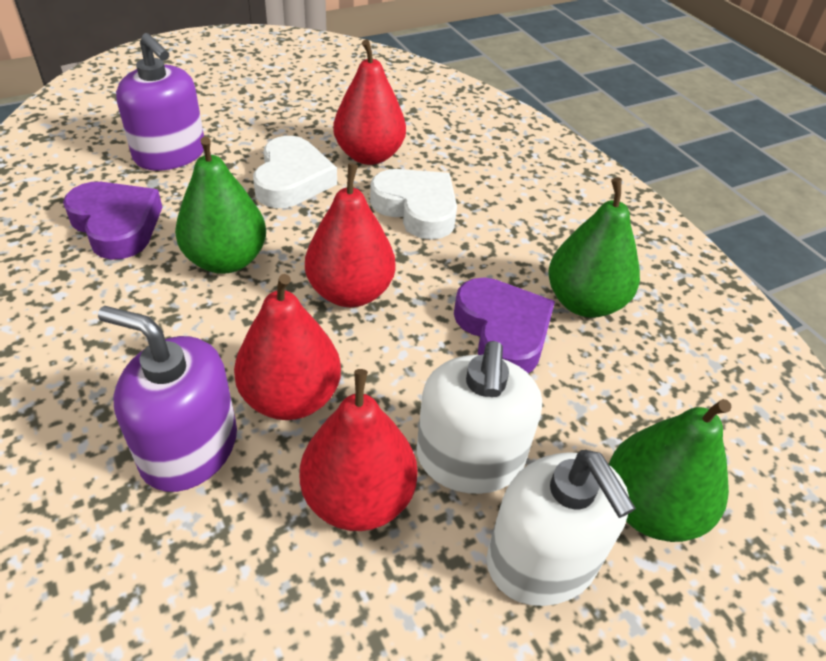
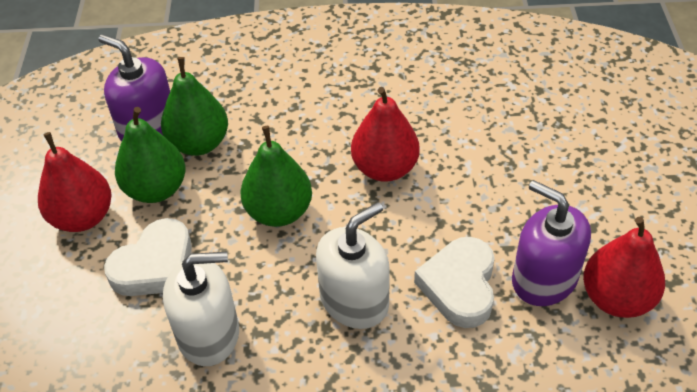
purple heart: 2 -> 0
red pear: 4 -> 3

